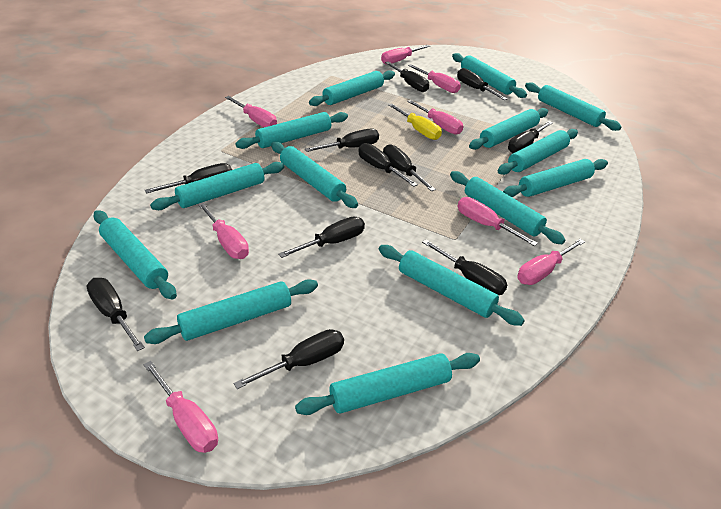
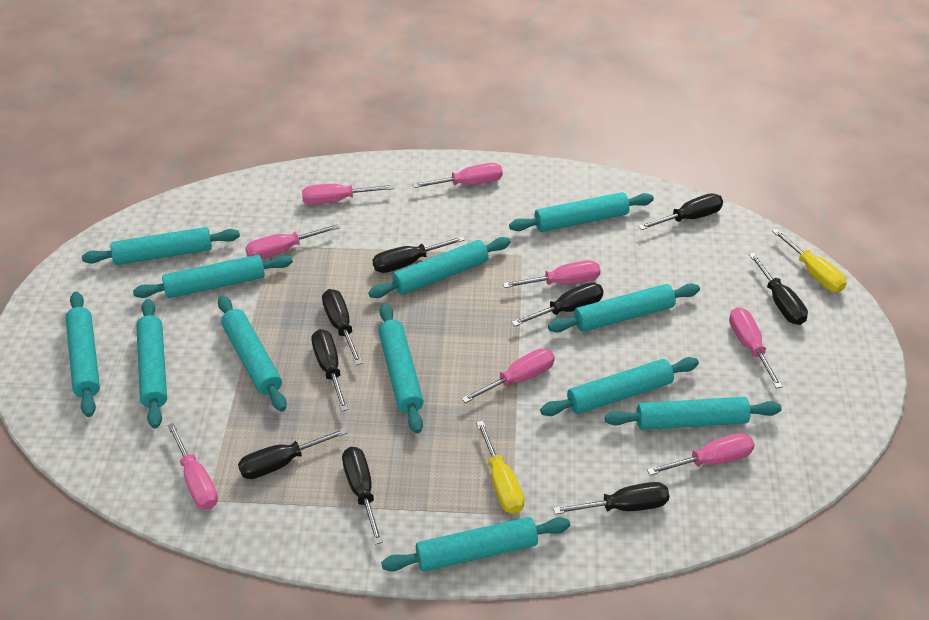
black screwdriver: 11 -> 9
turquoise rolling pin: 14 -> 12
yellow screwdriver: 1 -> 2

